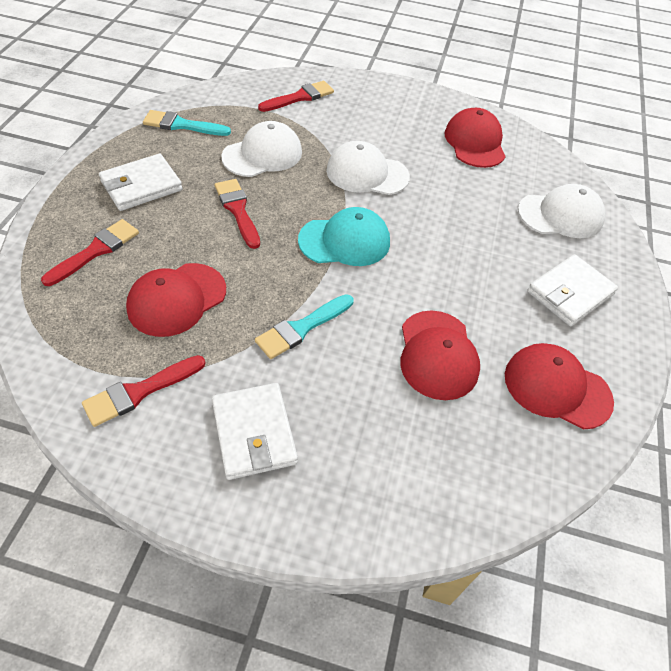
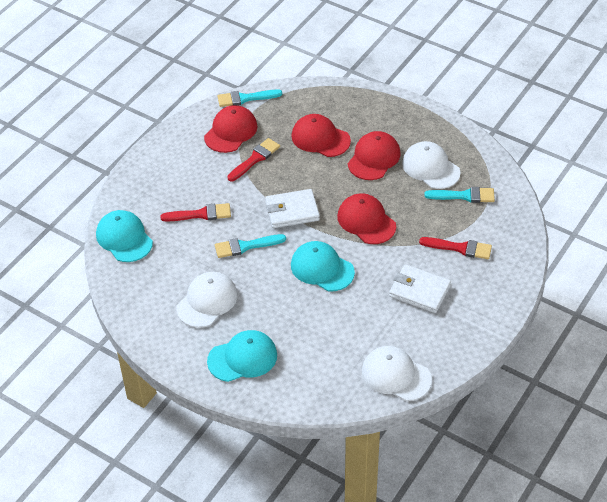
red brush: 4 -> 3
turquoise brush: 2 -> 3
turquoise cap: 1 -> 3
white wallet: 3 -> 2

